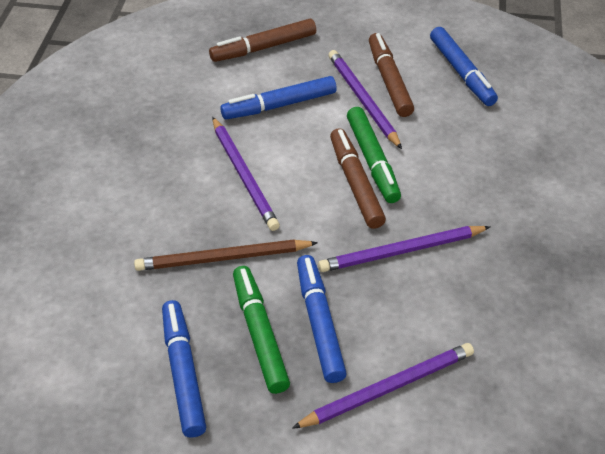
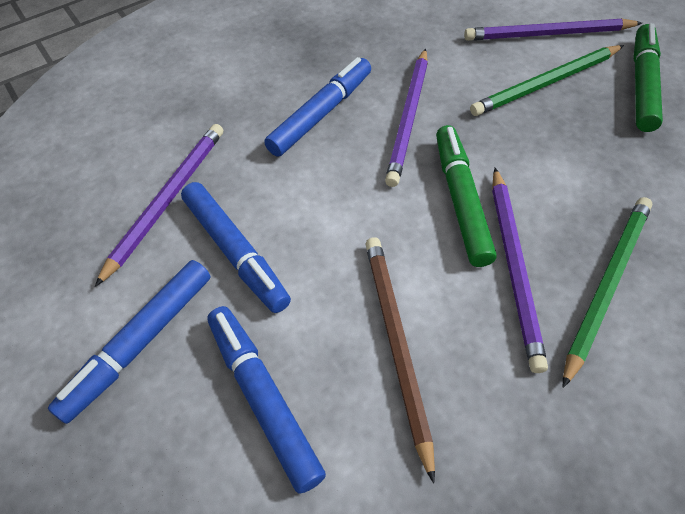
brown marker: 3 -> 0
green pencil: 0 -> 2

